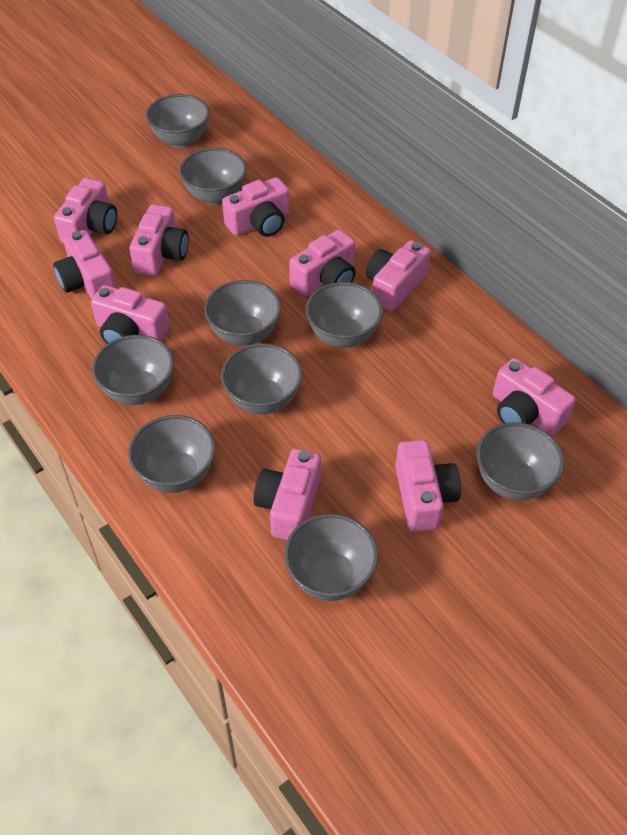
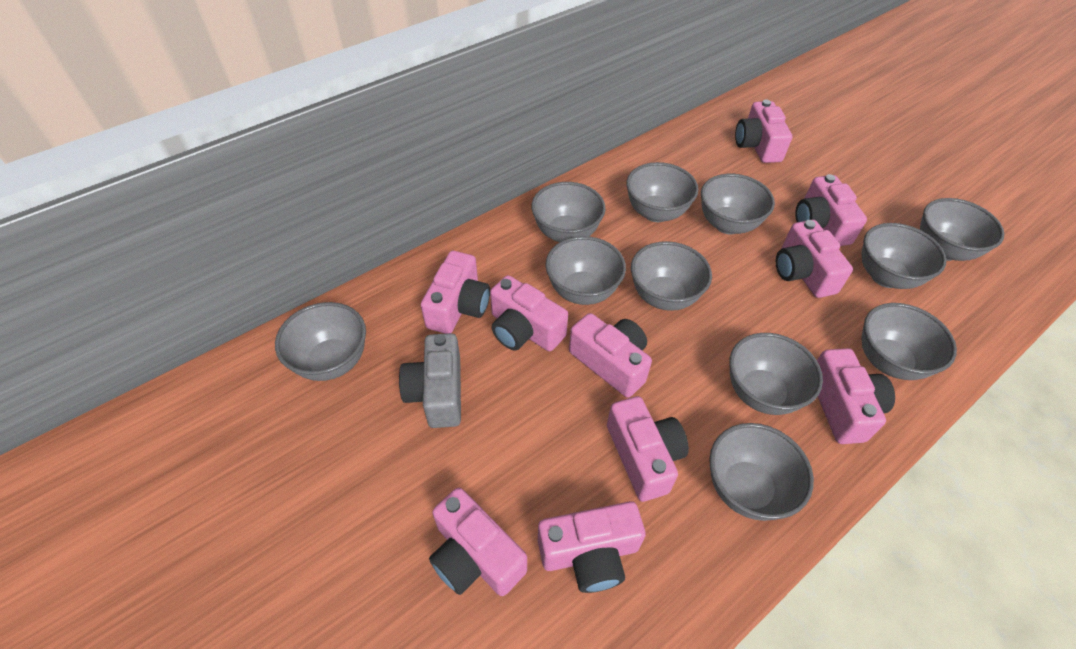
grey bowl: 9 -> 11
grey camera: 0 -> 1

